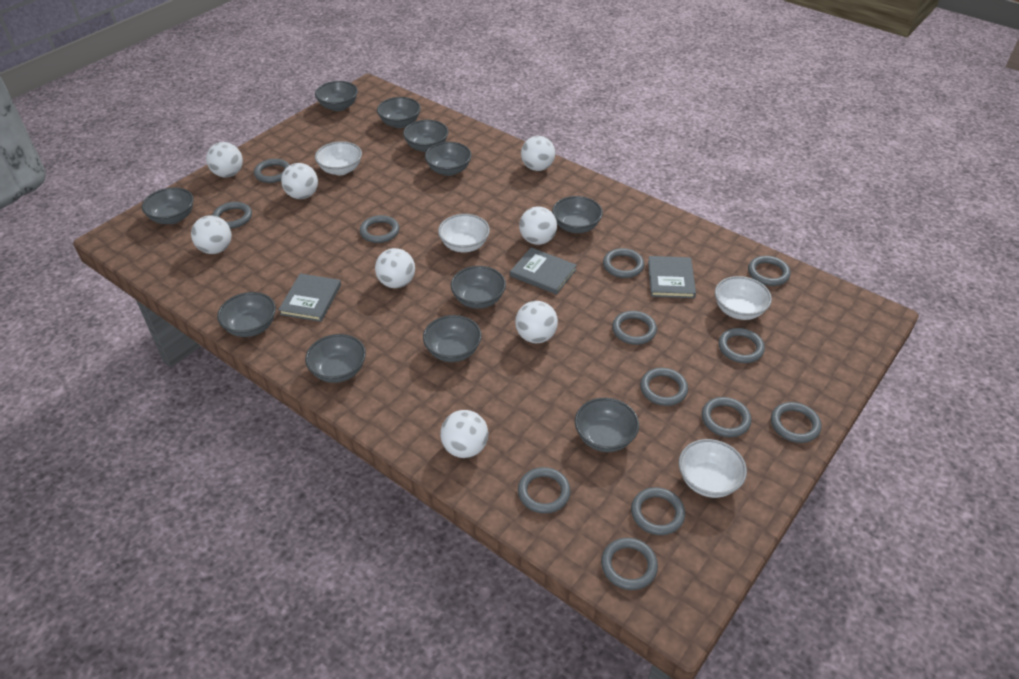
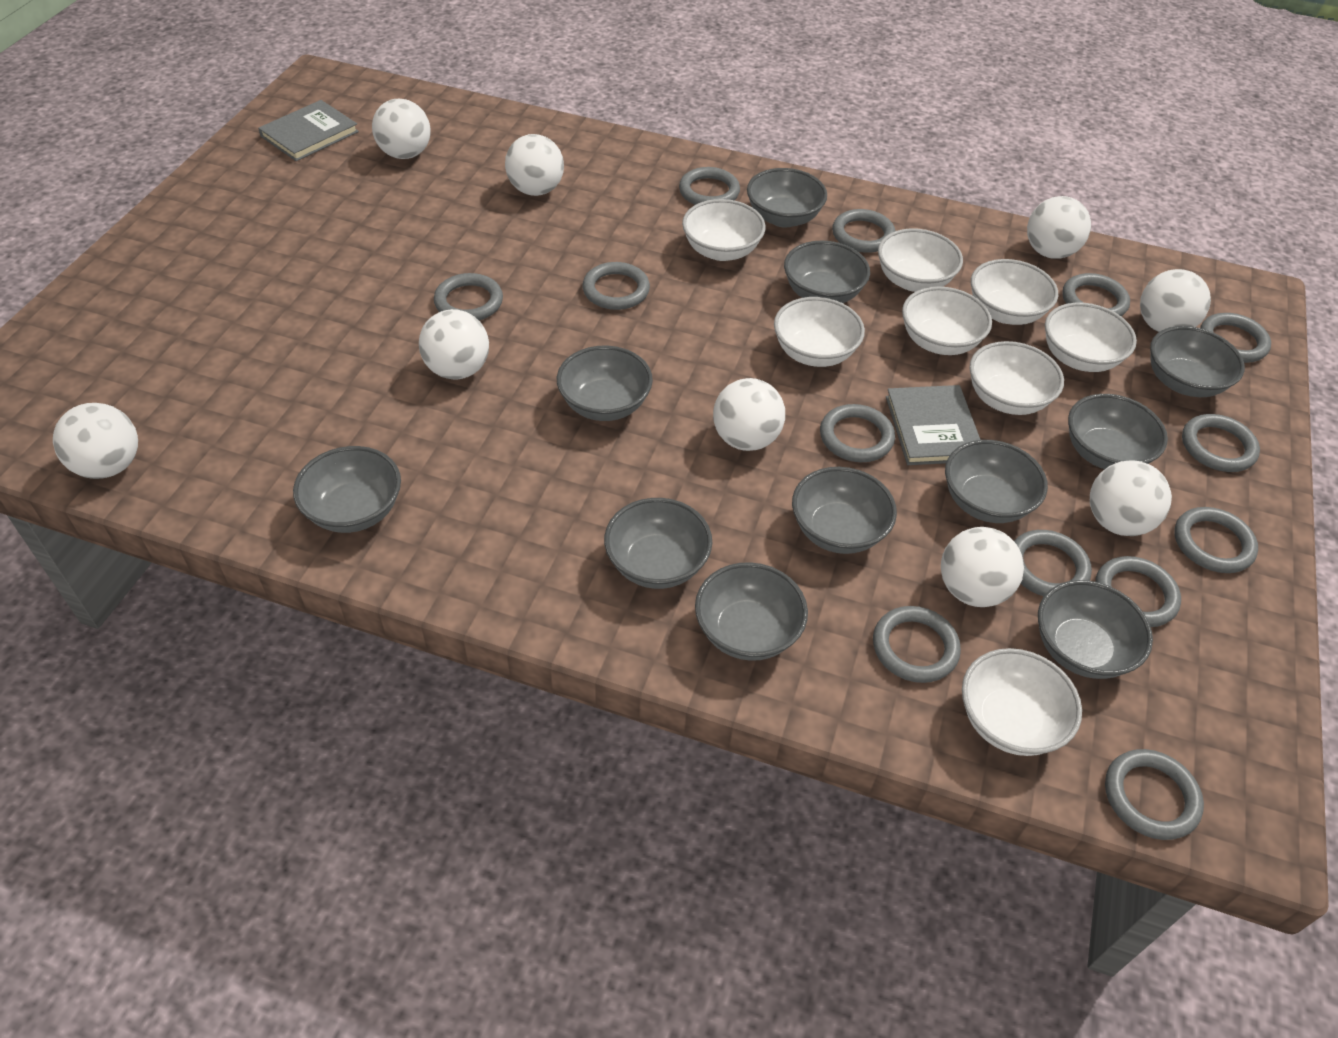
grey book: 3 -> 2
white ball: 8 -> 9
white bowl: 4 -> 8

